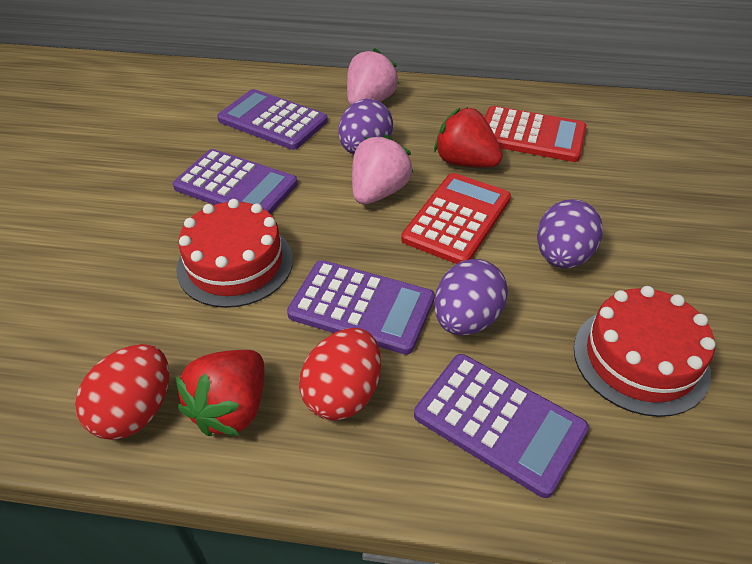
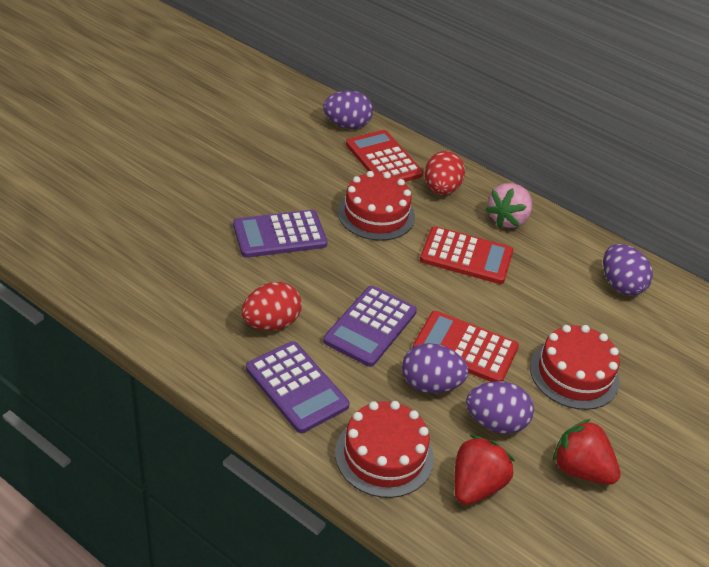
pink strawberry: 2 -> 1
purple calculator: 4 -> 3
purple egg: 3 -> 4
red cake: 2 -> 3
red calculator: 2 -> 3

